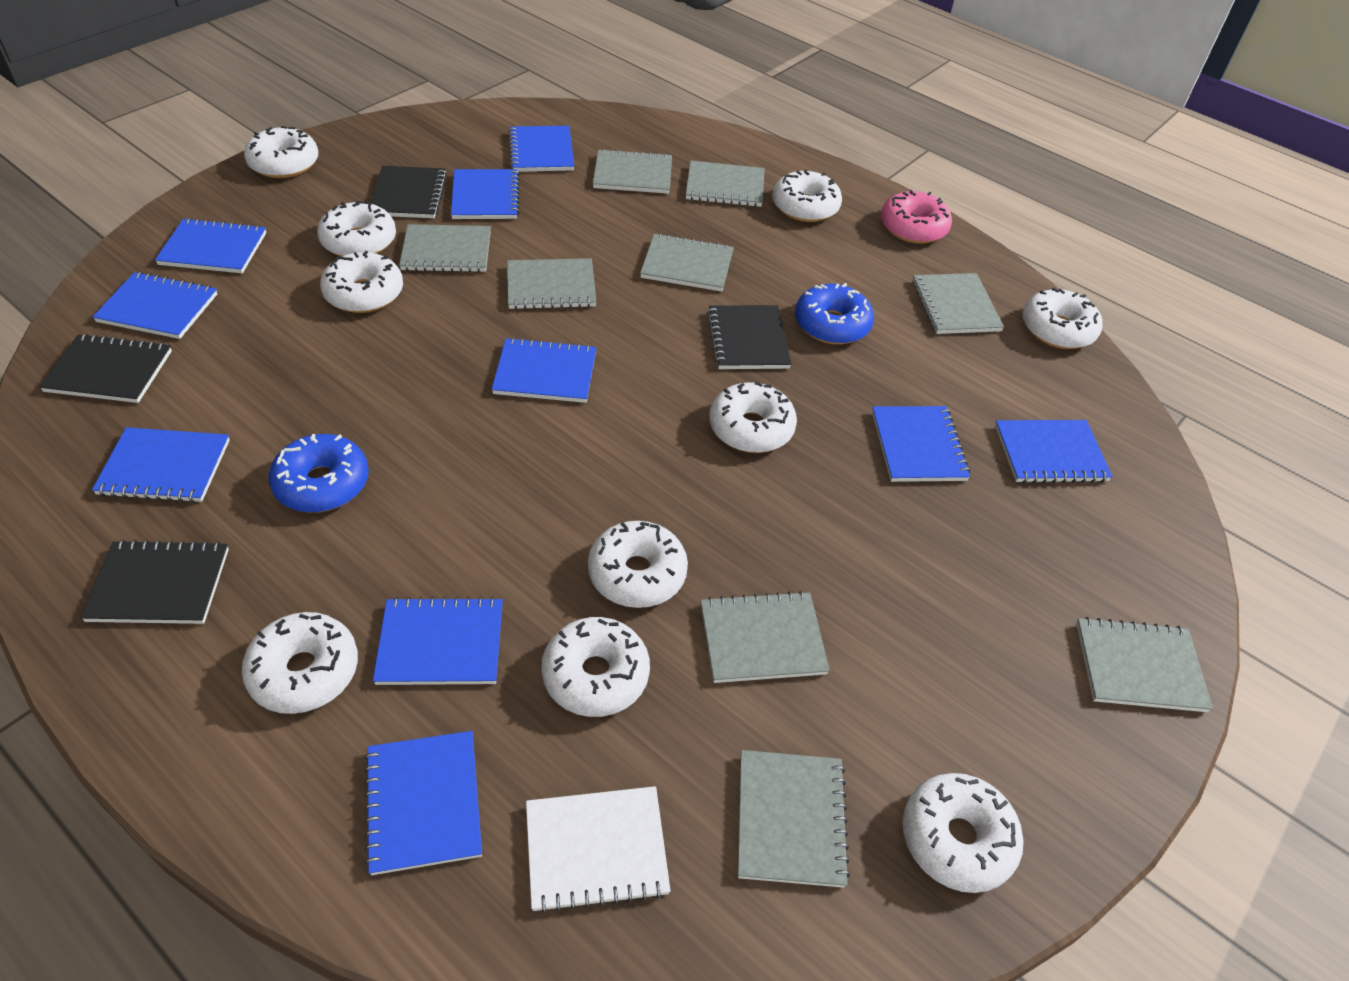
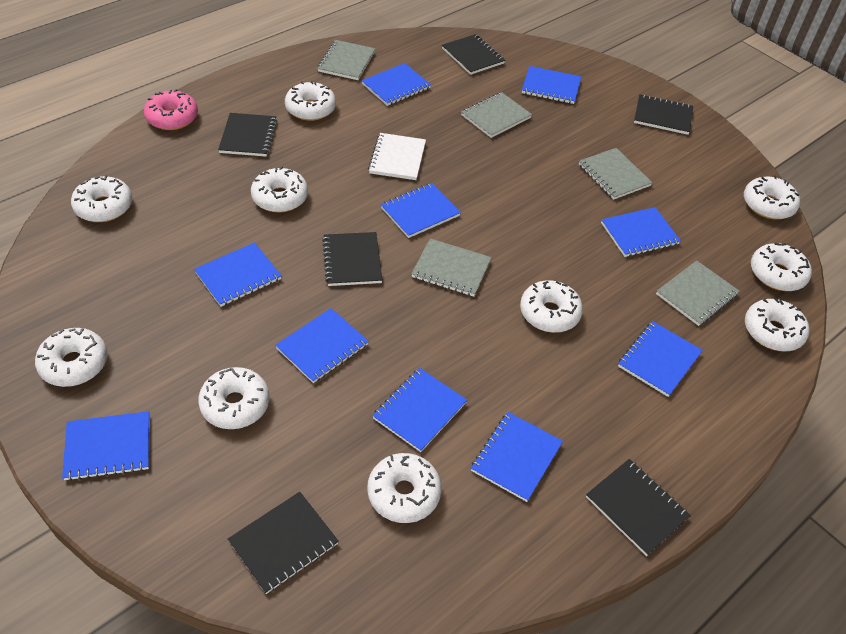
black notebook: 4 -> 6
blue donut: 2 -> 0
grey notebook: 9 -> 5

